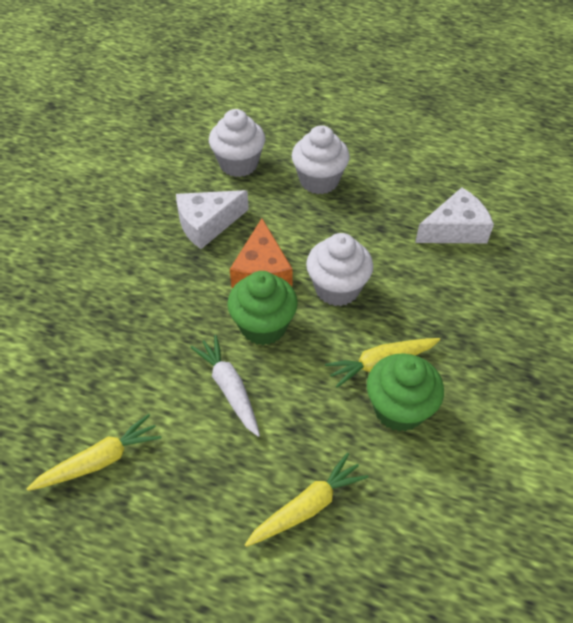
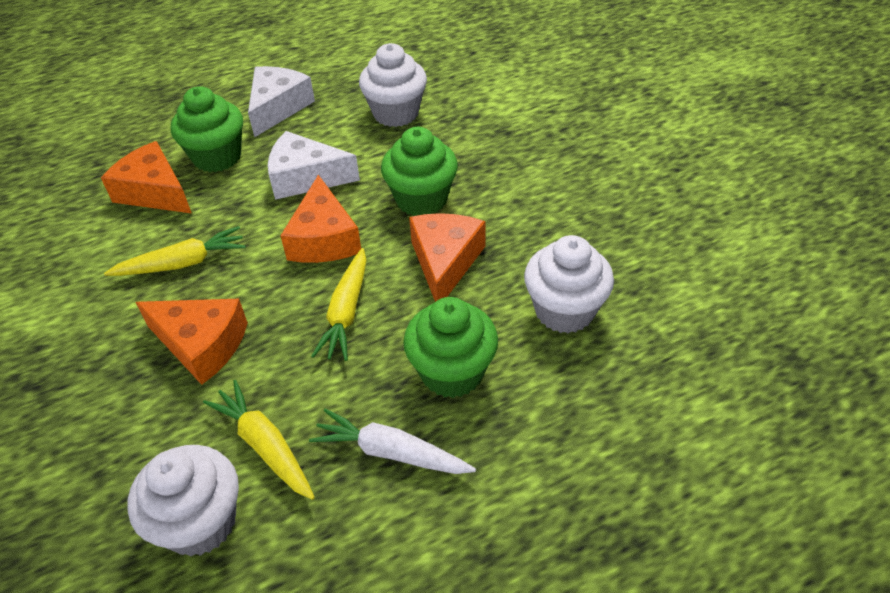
green cupcake: 2 -> 3
orange cheese: 1 -> 4

